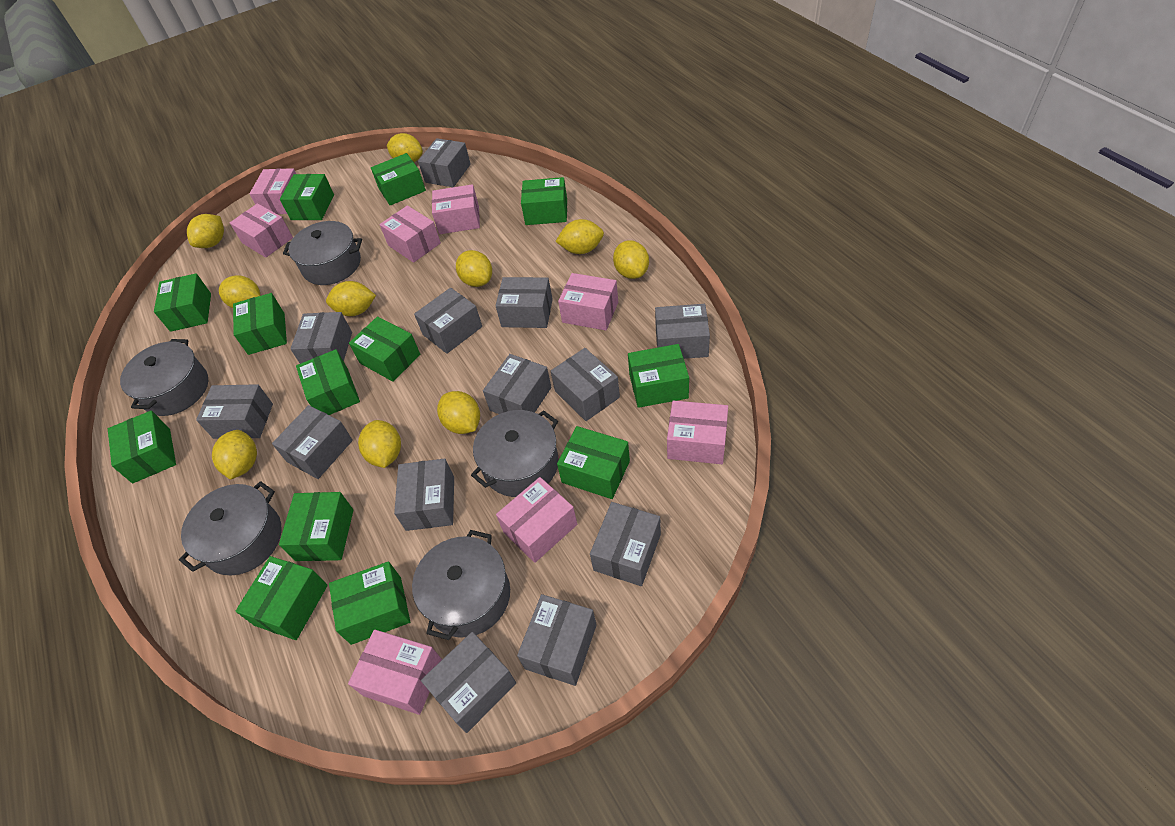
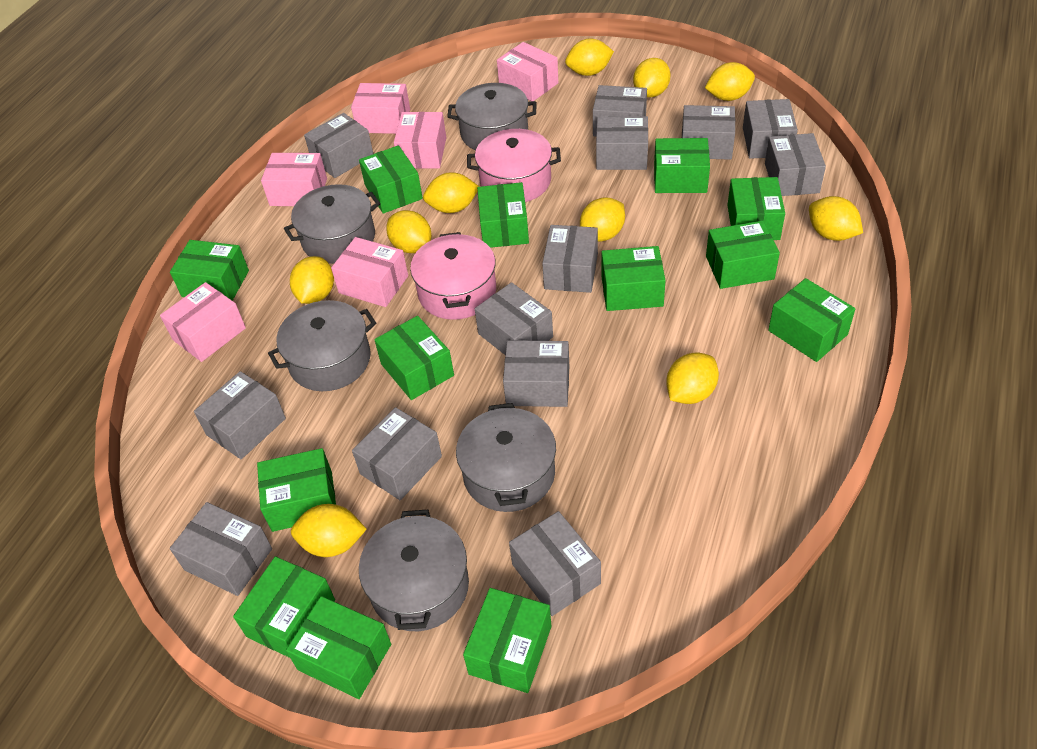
pink box: 8 -> 6
pink pot: 0 -> 2

